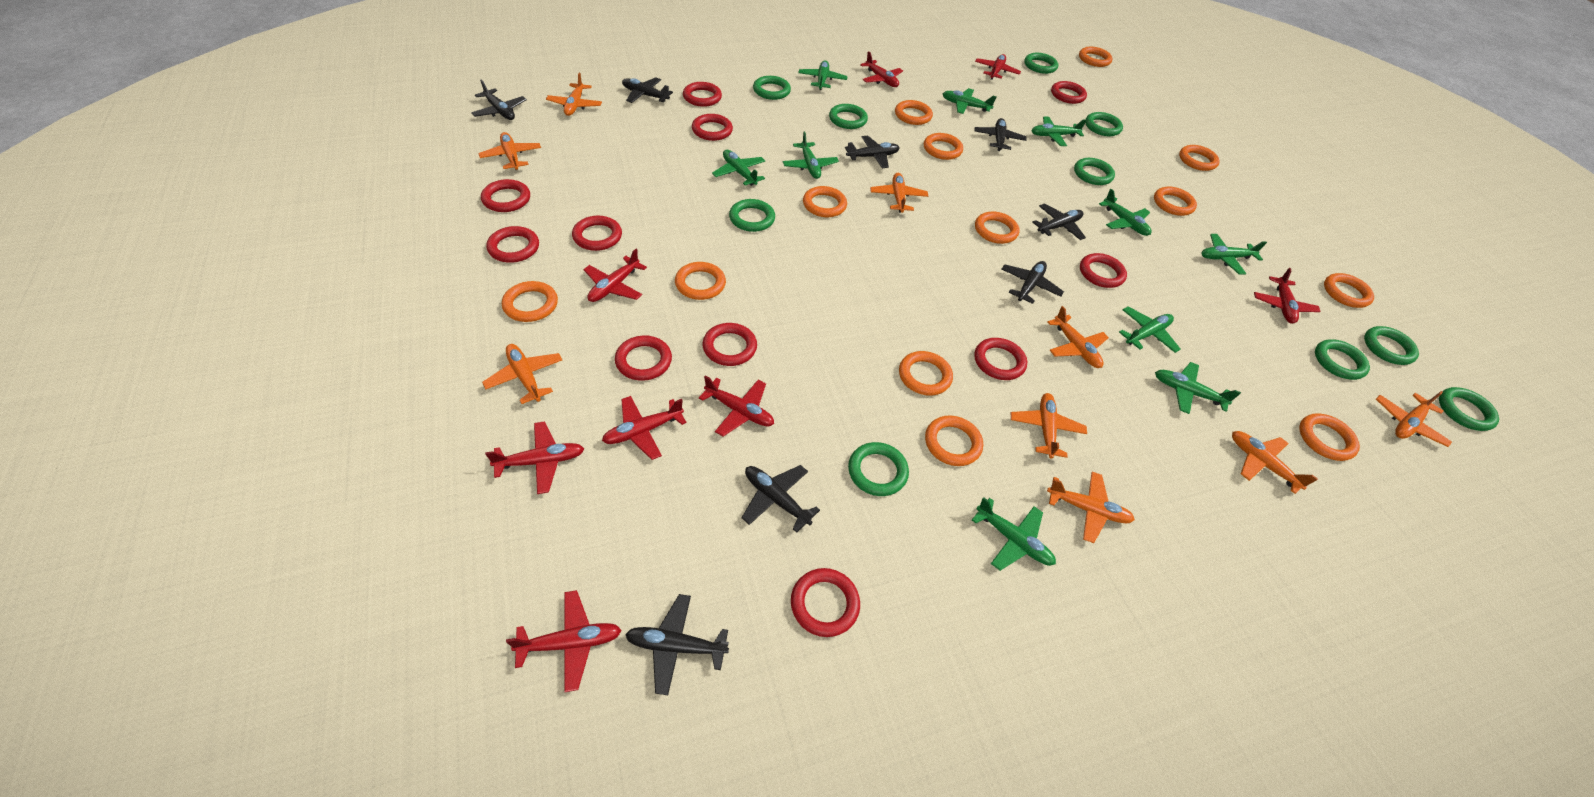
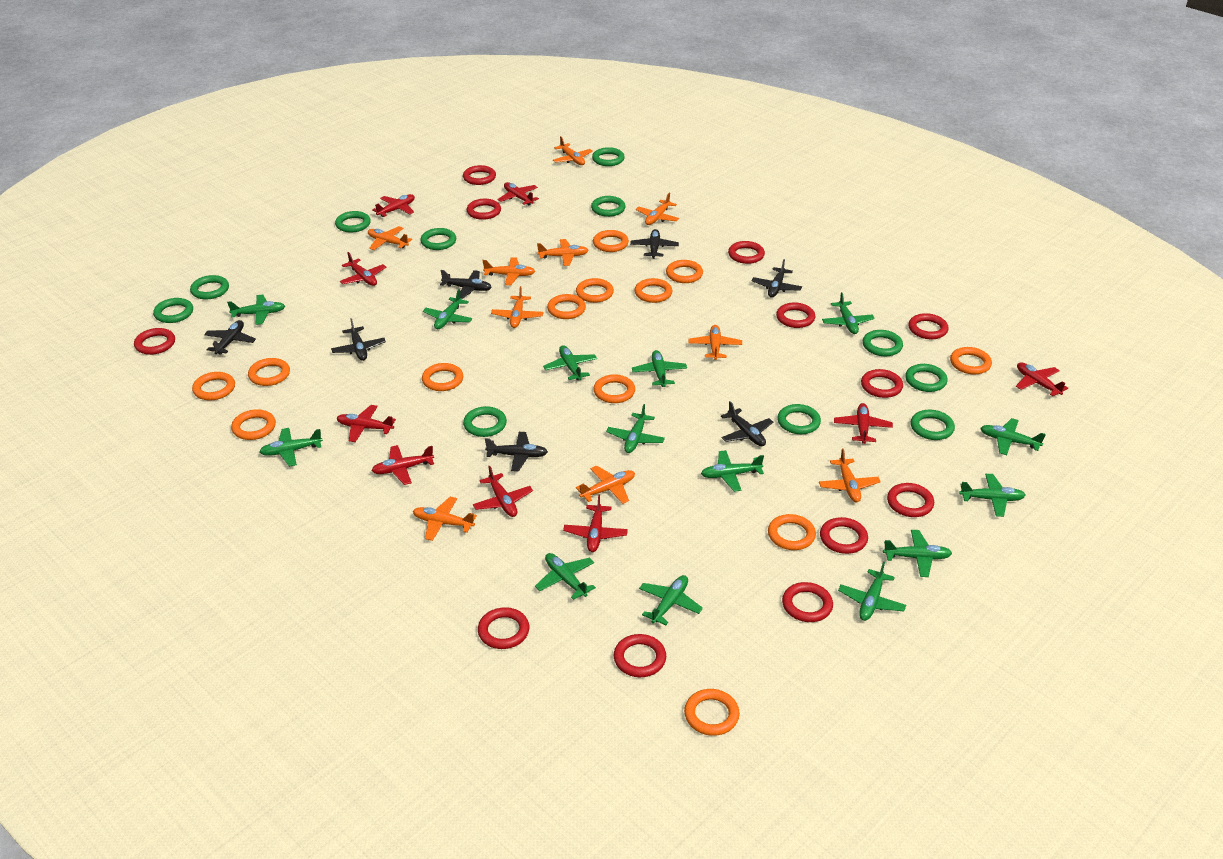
black plane: 8 -> 7
green plane: 10 -> 14
green ring: 10 -> 11
orange plane: 9 -> 10
red plane: 8 -> 9
red ring: 11 -> 12

